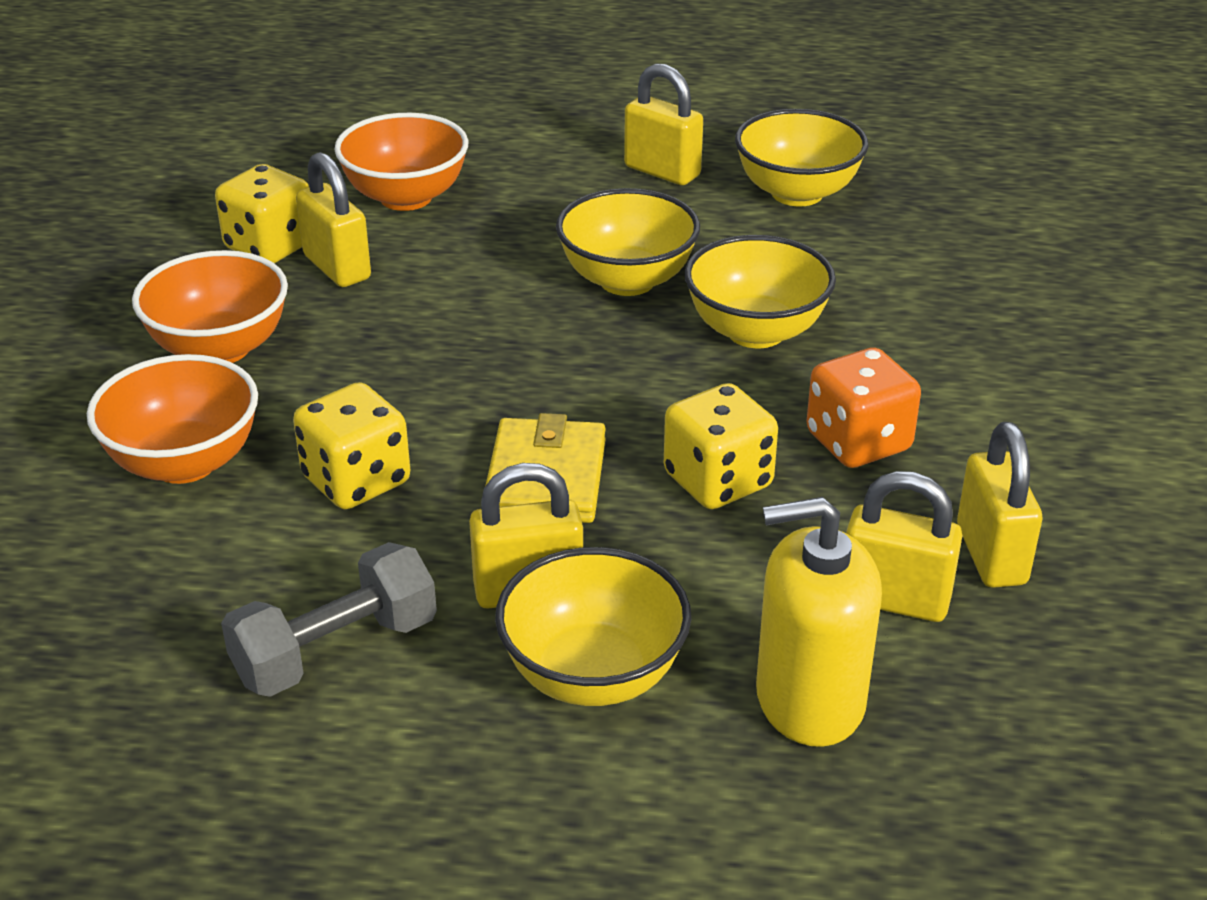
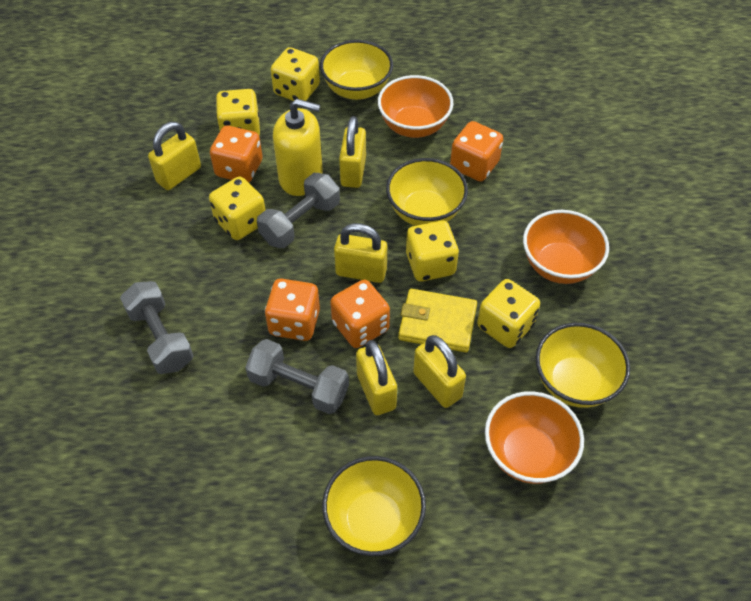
grey dumbbell: 1 -> 3
orange dice: 1 -> 4
yellow dice: 3 -> 5

